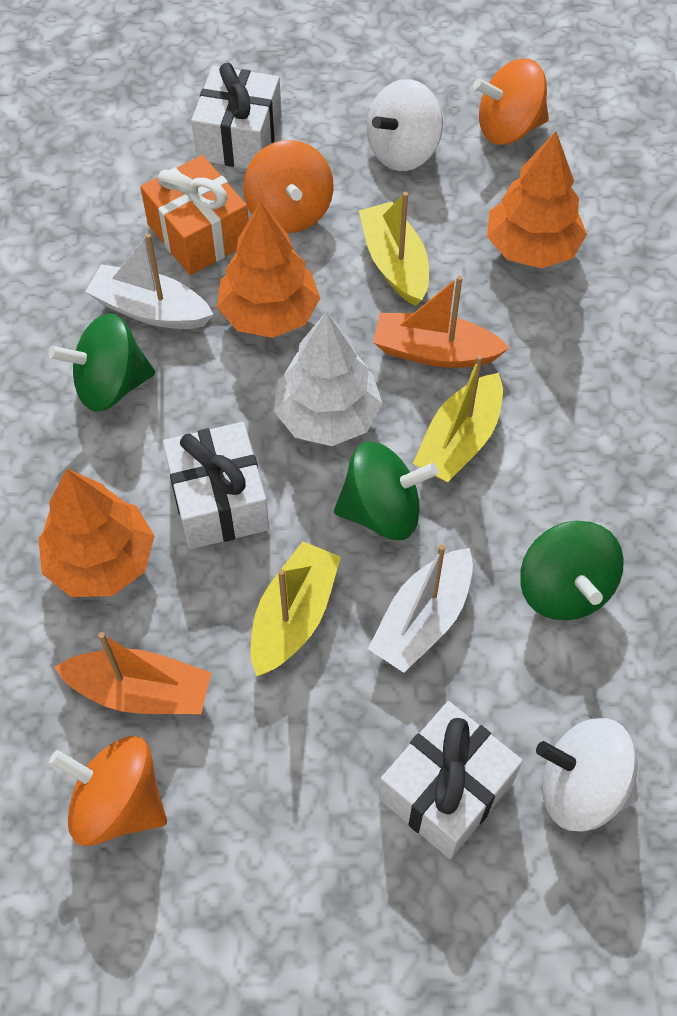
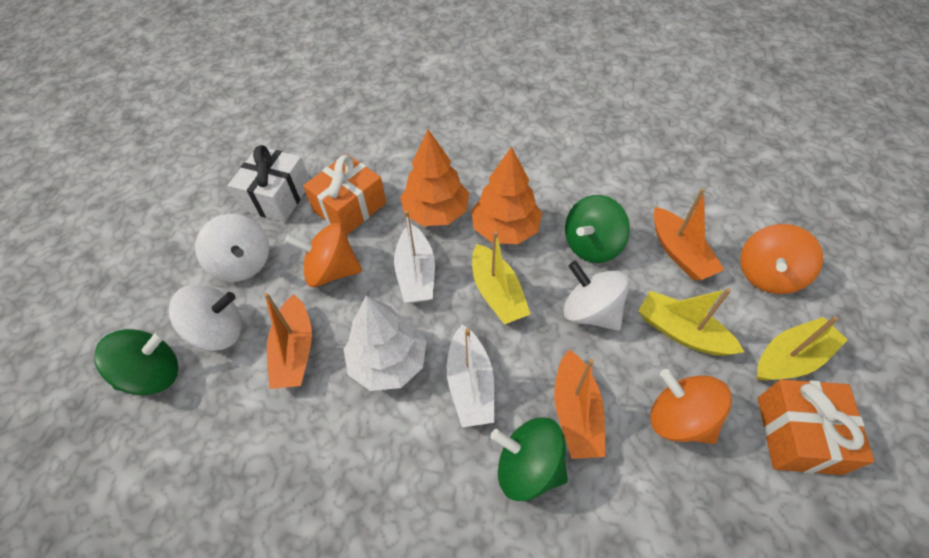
orange boat: 2 -> 3
orange gift: 1 -> 2
orange tree: 3 -> 2
white gift: 3 -> 1
white spinning top: 2 -> 3

